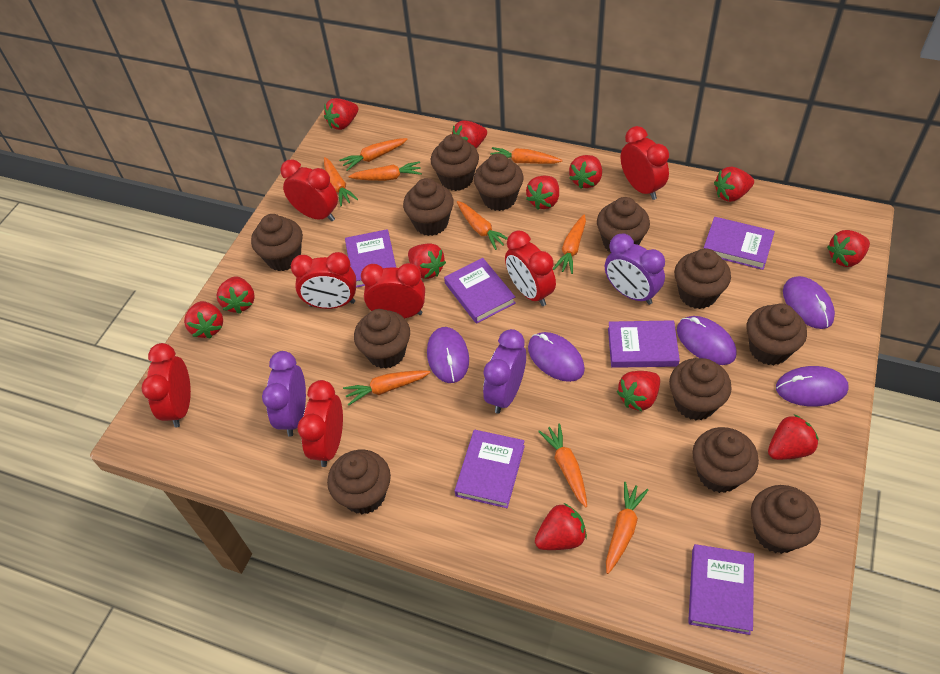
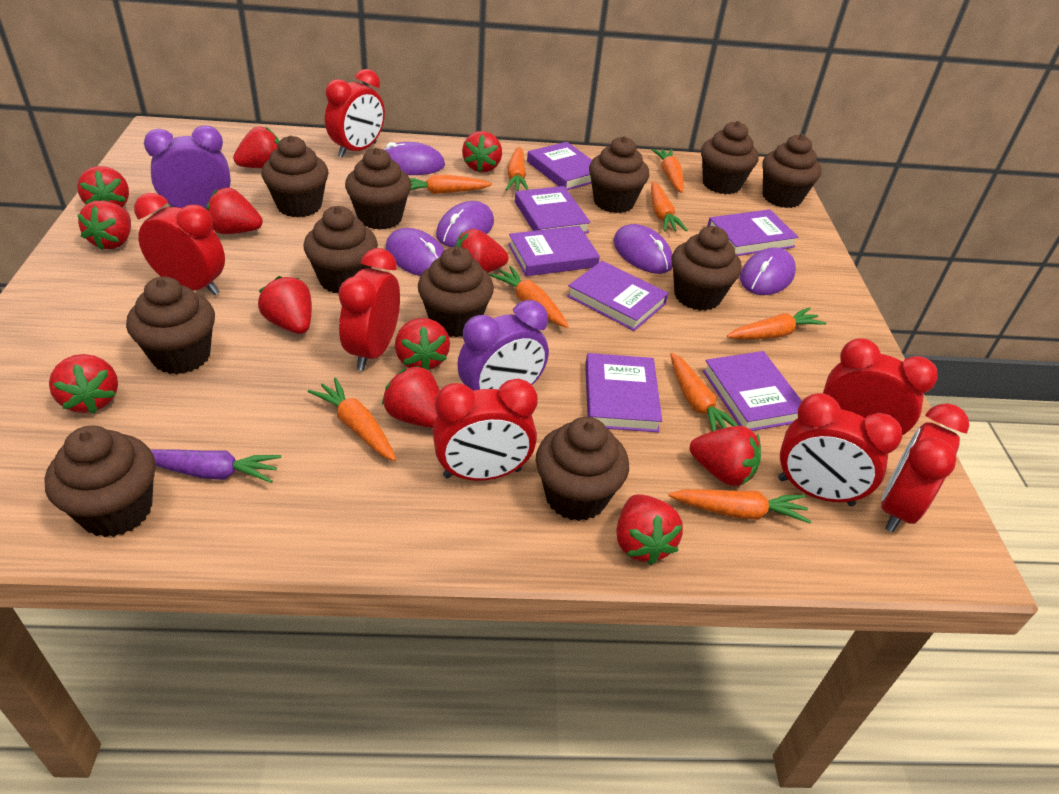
brown cupcake: 12 -> 11
purple book: 6 -> 7
purple carrot: 0 -> 1
purple clock: 3 -> 2

